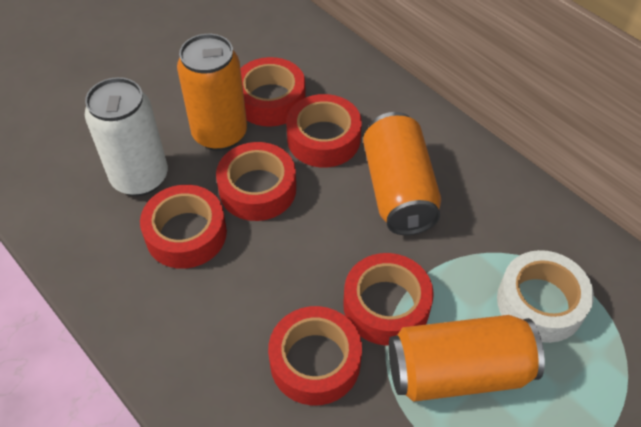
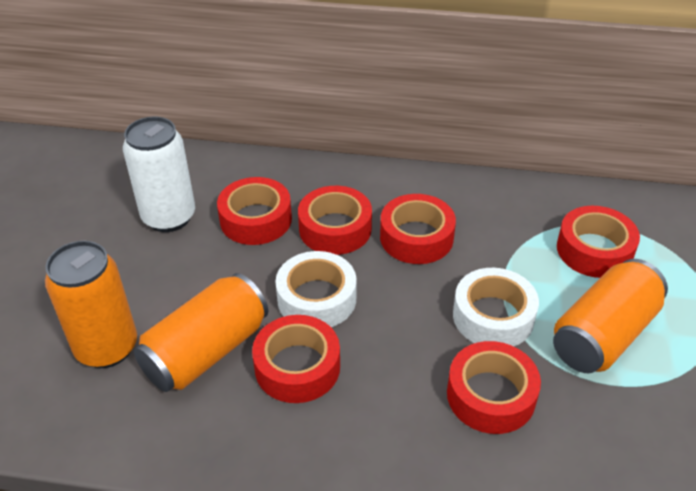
white tape: 1 -> 2

